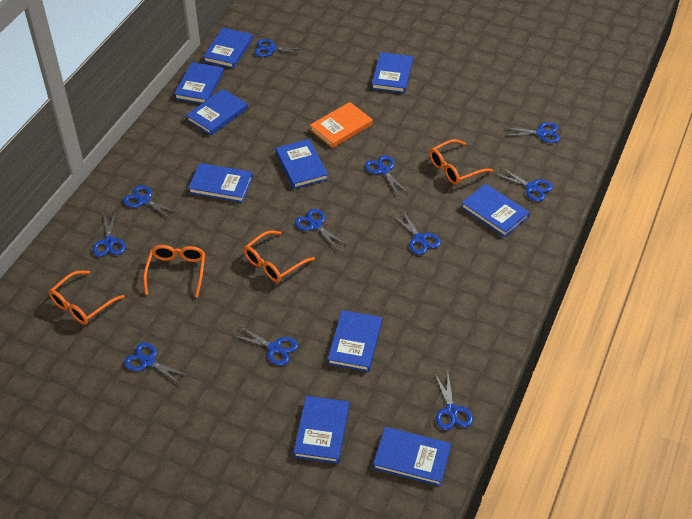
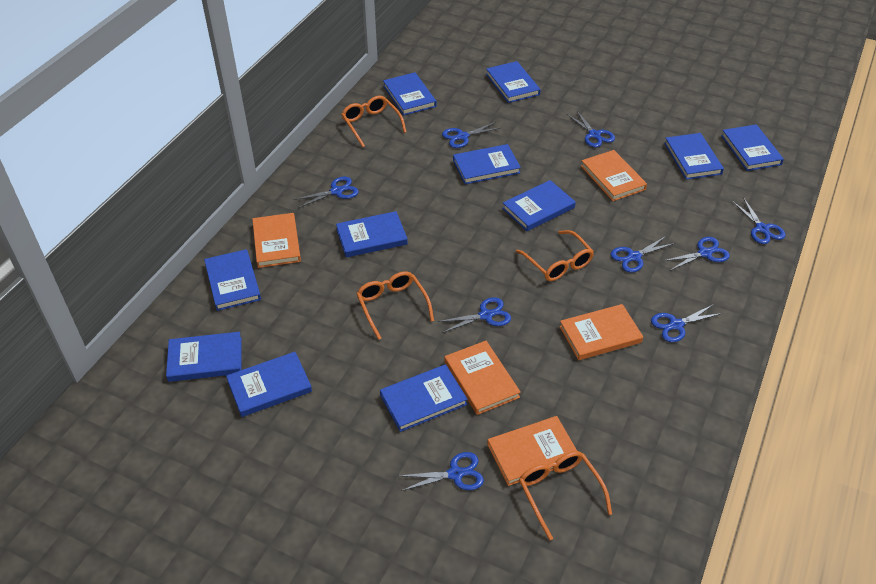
blue book: 10 -> 11
blue scissors: 11 -> 9
orange book: 1 -> 5

